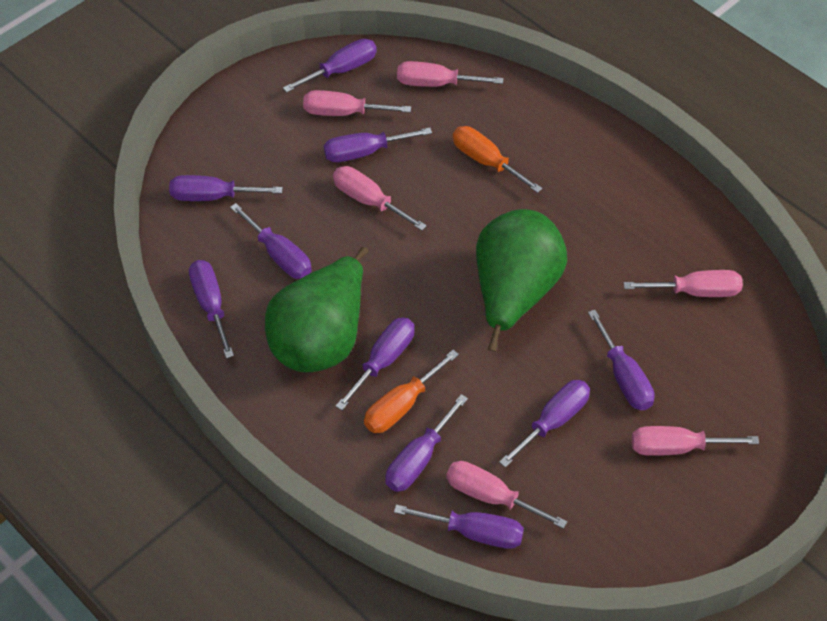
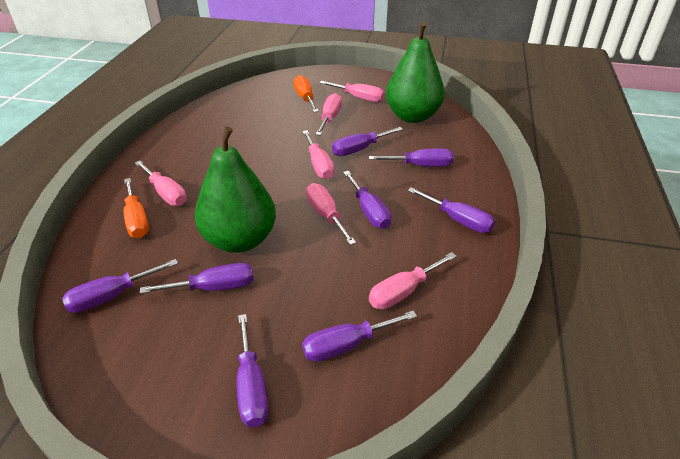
purple screwdriver: 10 -> 8

